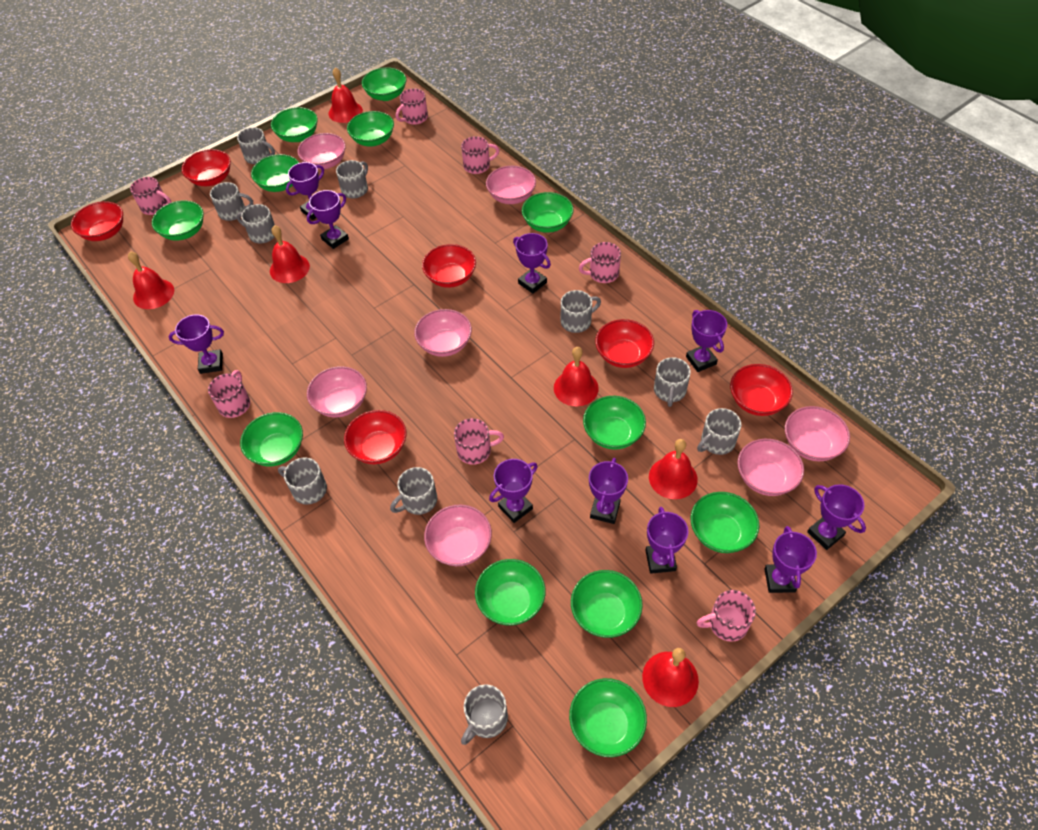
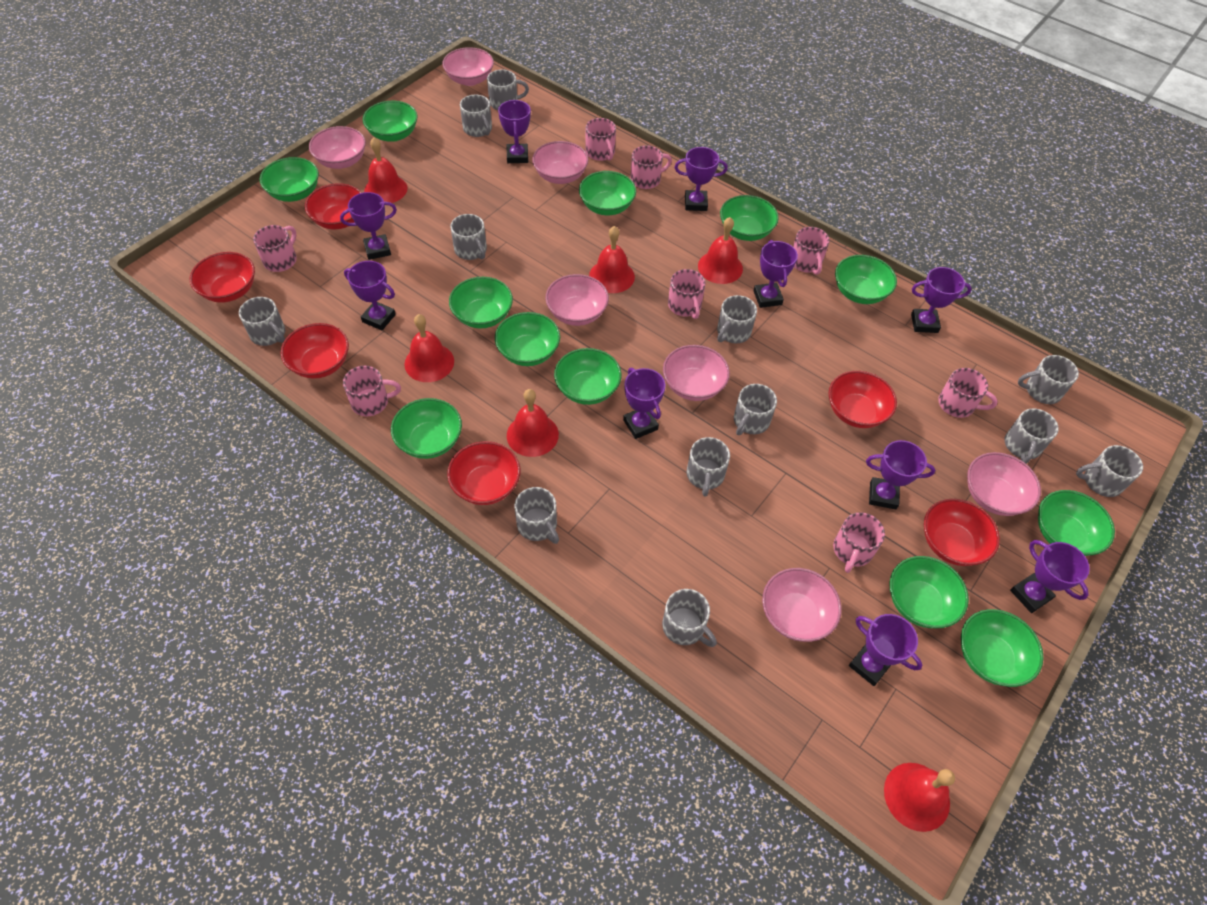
grey mug: 10 -> 12
pink mug: 7 -> 8

